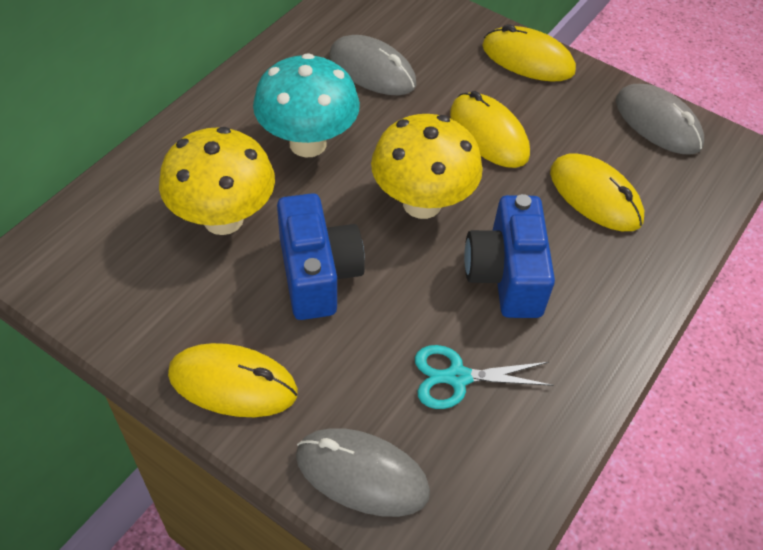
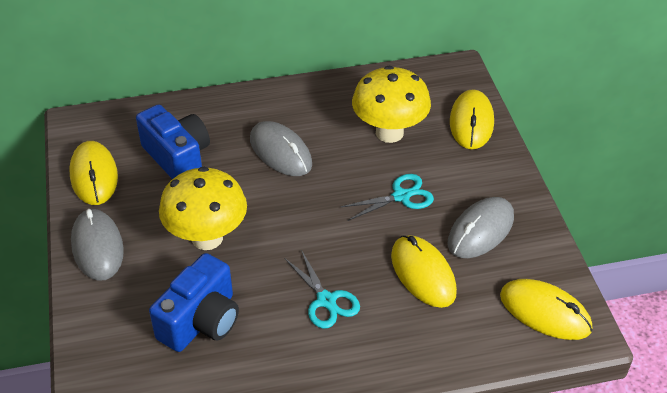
turquoise mushroom: 1 -> 0
turquoise scissors: 1 -> 2

